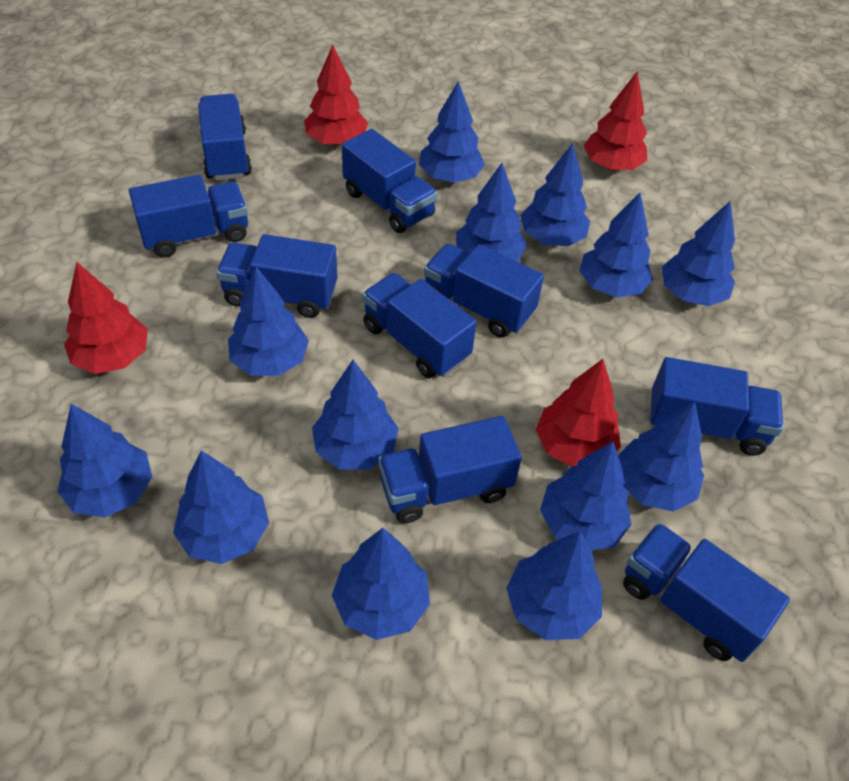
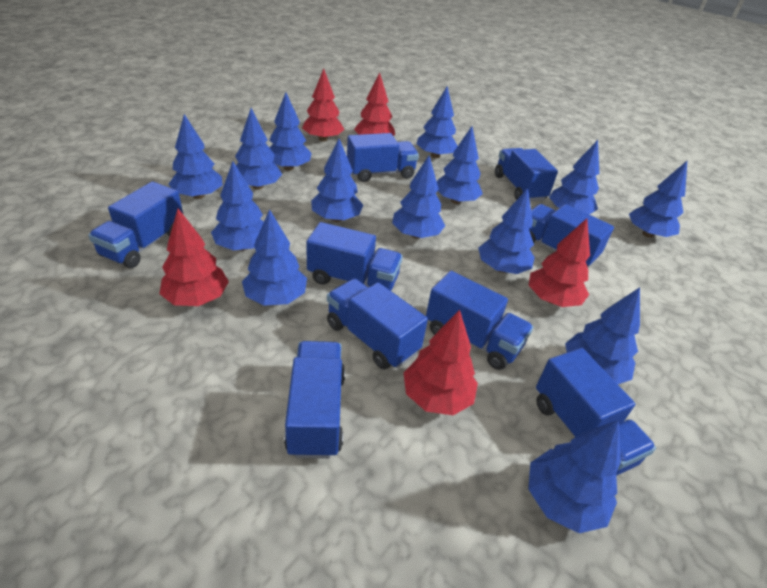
blue tree: 13 -> 14
red tree: 4 -> 5

